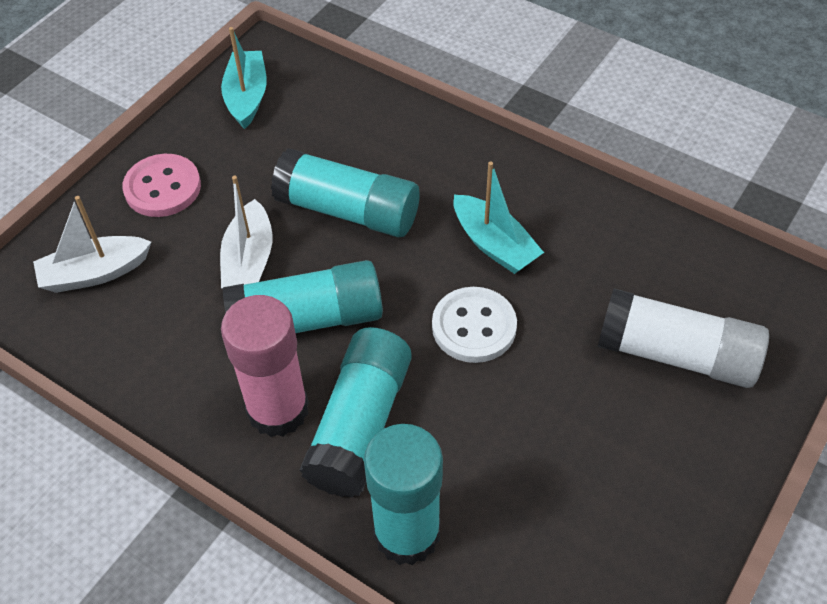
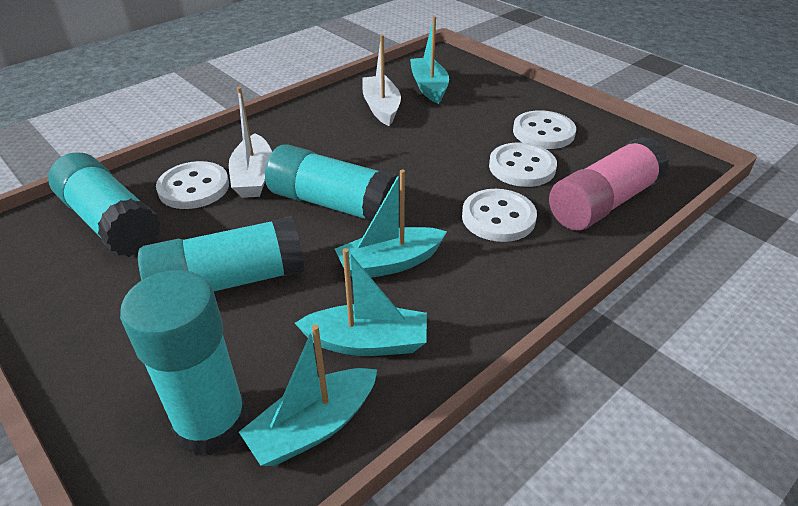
pink button: 1 -> 0
turquoise boat: 2 -> 4
white button: 1 -> 4
white glue stick: 1 -> 0

